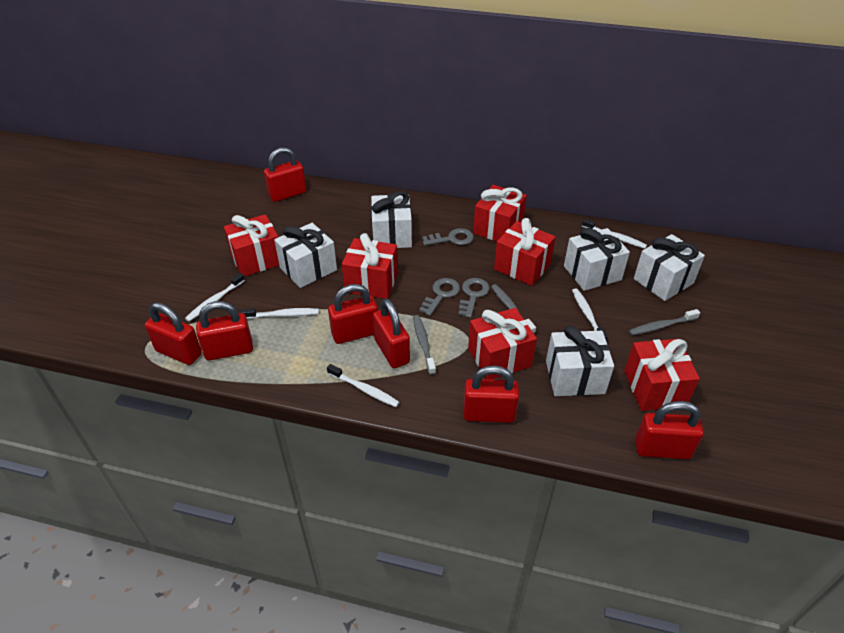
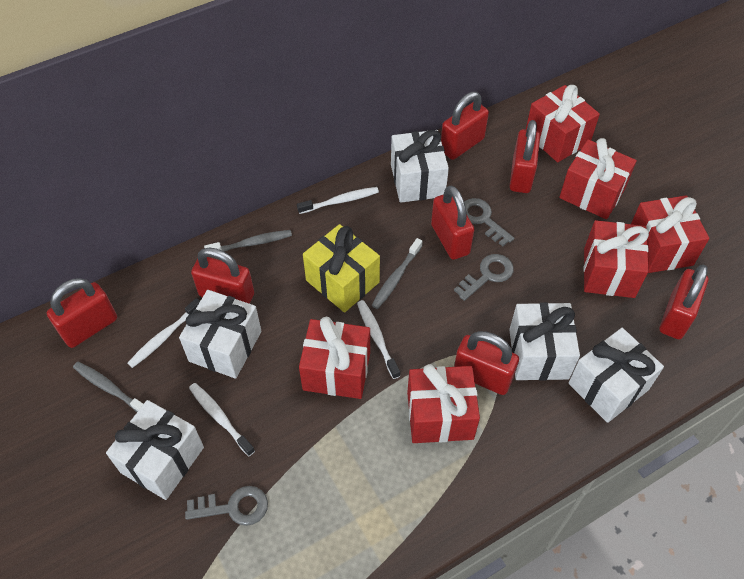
white toothbrush: 5 -> 4
yellow gift: 0 -> 1

